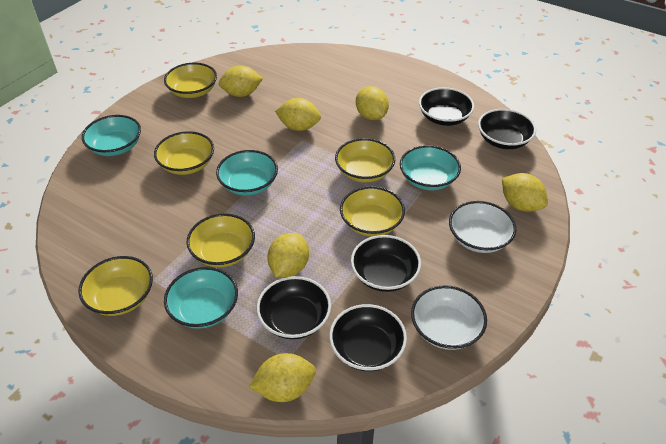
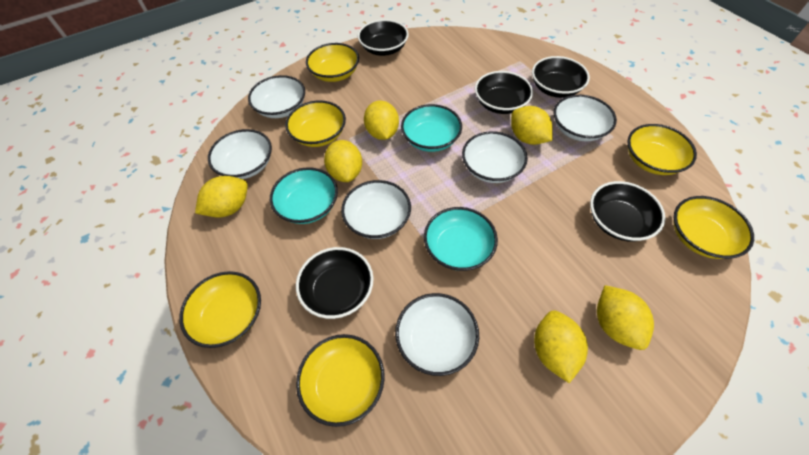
turquoise bowl: 4 -> 3
white bowl: 2 -> 6

